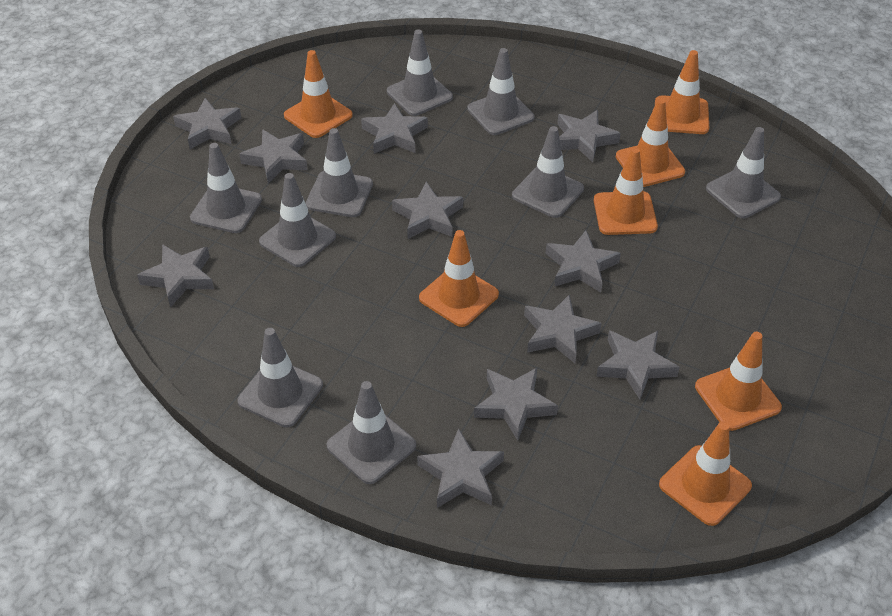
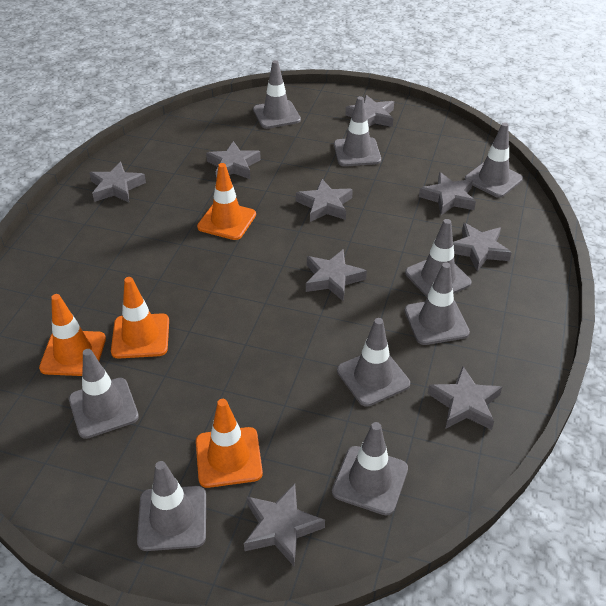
grey star: 11 -> 9
orange traffic cone: 7 -> 4

